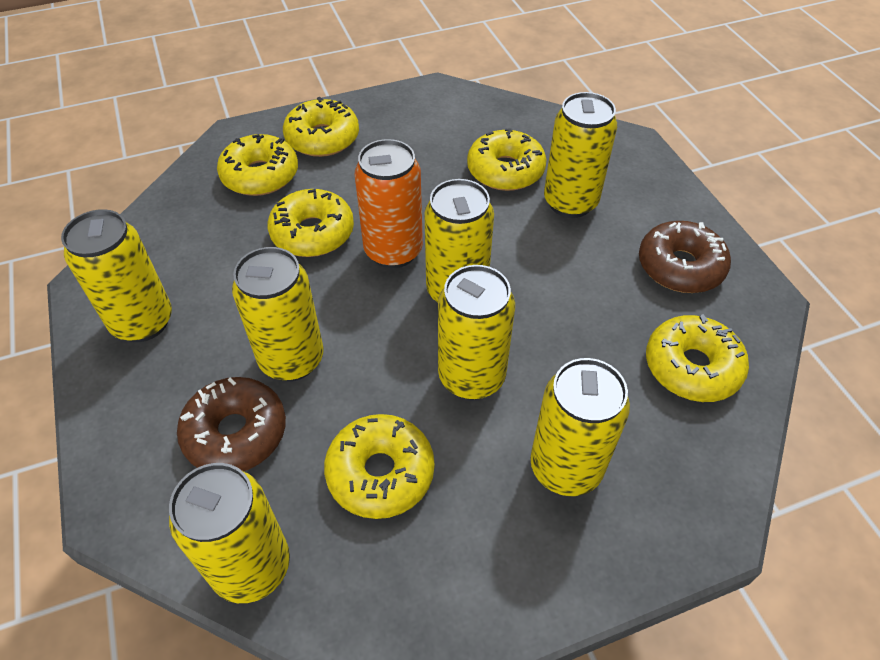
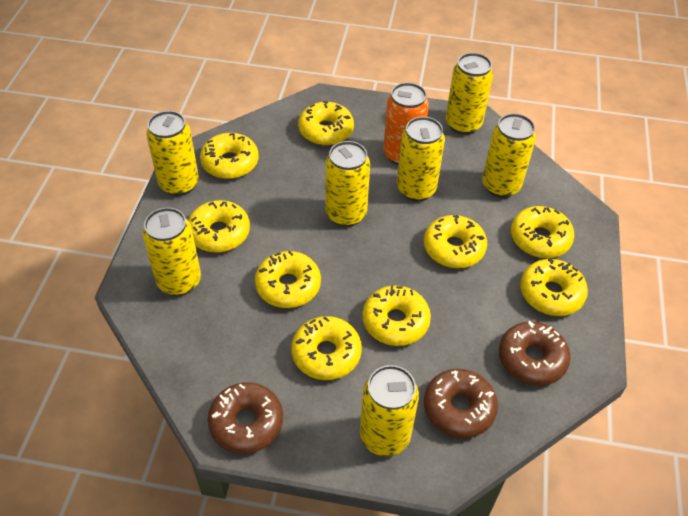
brown donut: 2 -> 3
yellow donut: 6 -> 9

